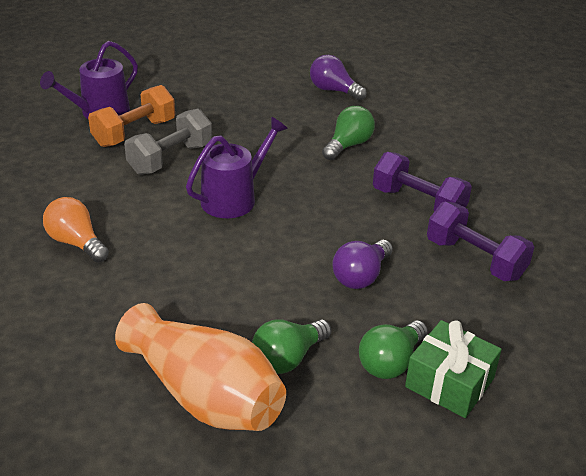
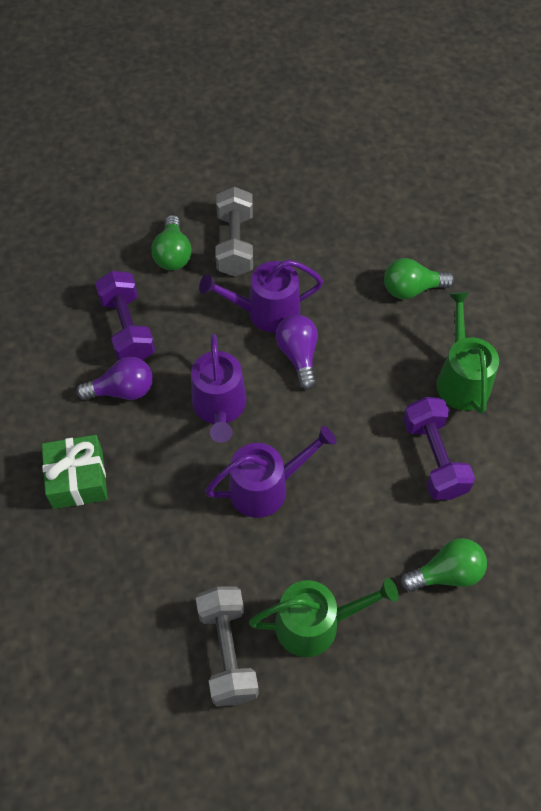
green watering can: 0 -> 2
grey dumbbell: 1 -> 2
orange dumbbell: 1 -> 0
orange light bulb: 1 -> 0
orange vase: 1 -> 0
purple watering can: 2 -> 3

